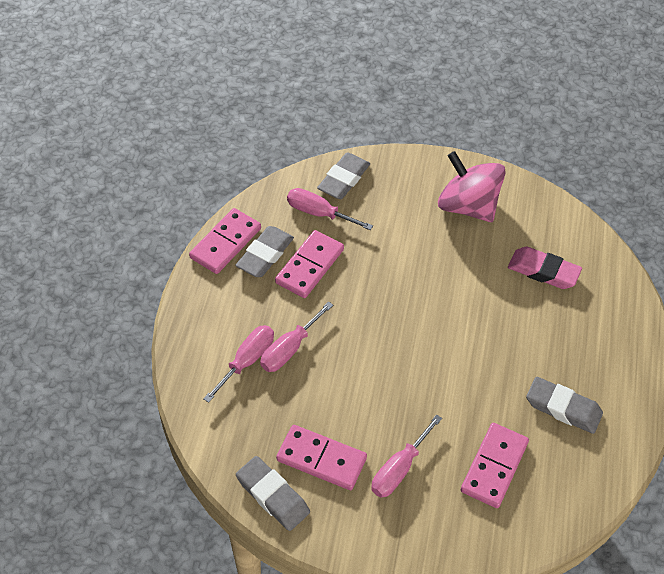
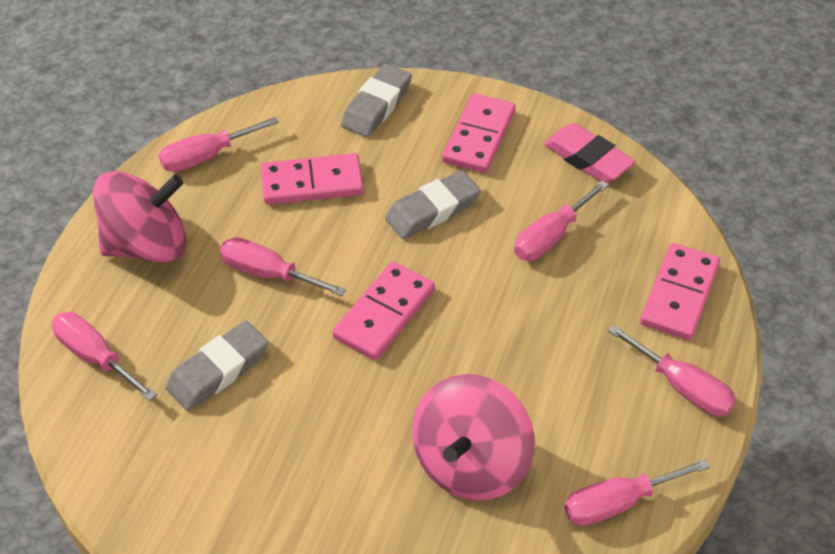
grey eraser: 4 -> 3
pink screwdriver: 4 -> 6
pink spinning top: 1 -> 2

